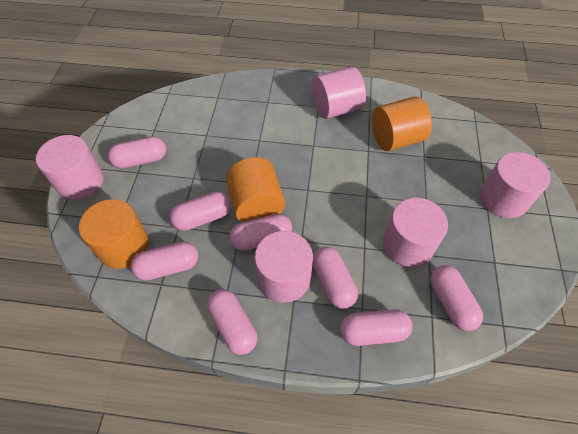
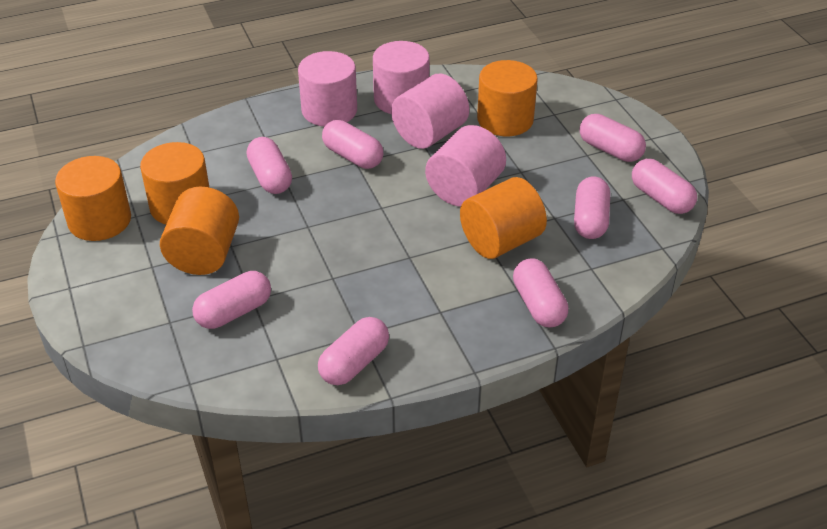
orange cylinder: 3 -> 5
pink cylinder: 5 -> 4

